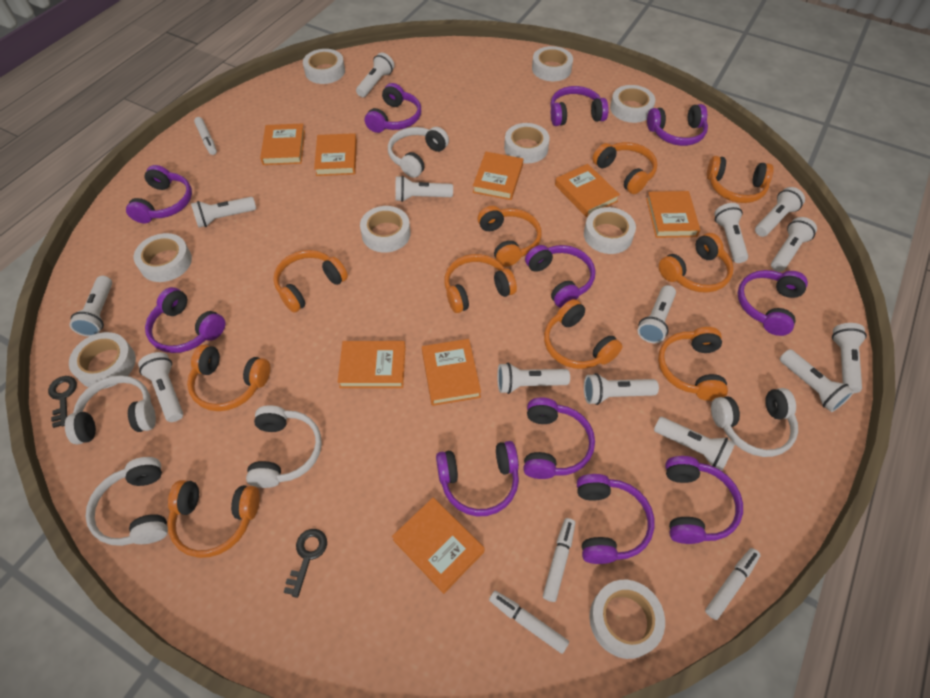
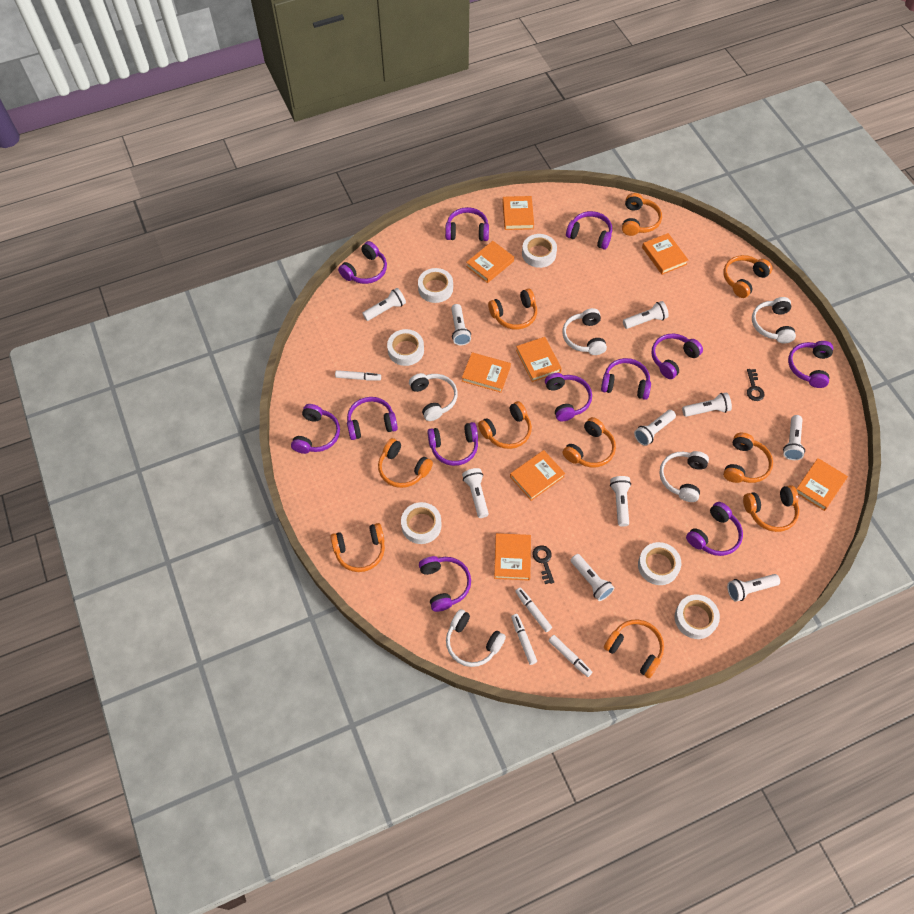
purple headphones: 11 -> 12
white flashlight: 14 -> 10
white tape: 9 -> 6

